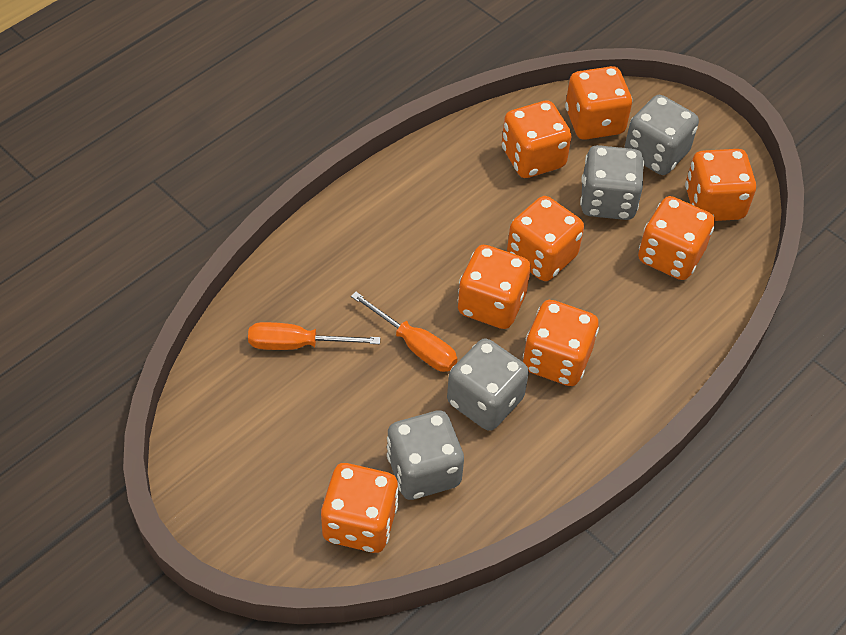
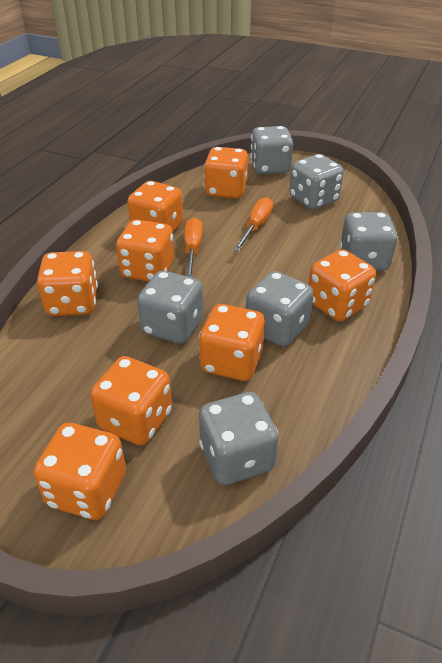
grey dice: 4 -> 6

